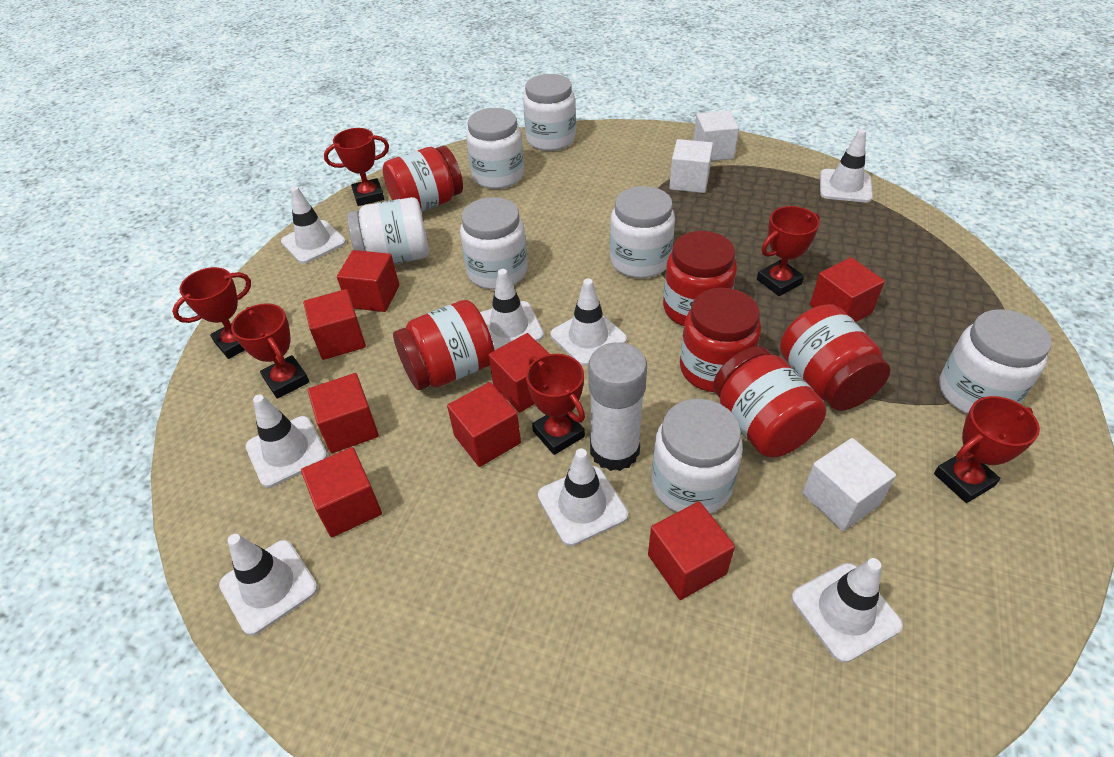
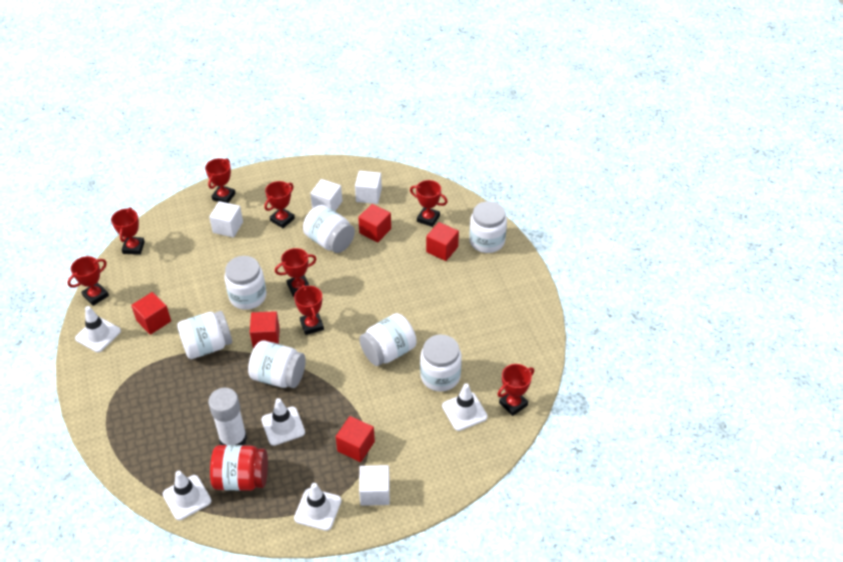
red cube: 8 -> 5
red jar: 6 -> 1
red trophy: 6 -> 8
white cube: 3 -> 4
white traffic cone: 8 -> 5

